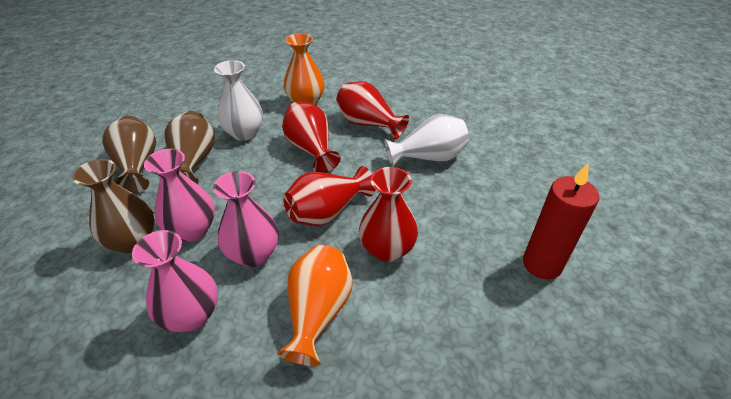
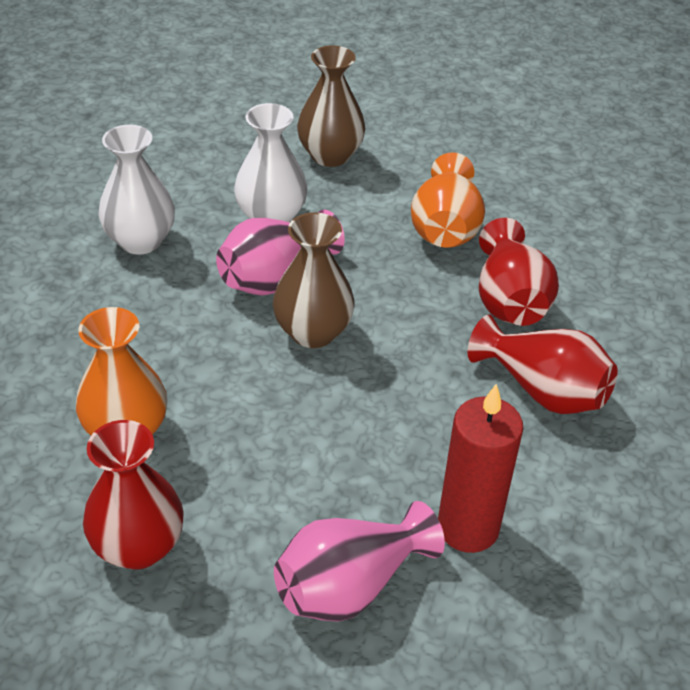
brown vase: 3 -> 2
pink vase: 3 -> 2
red vase: 4 -> 3

